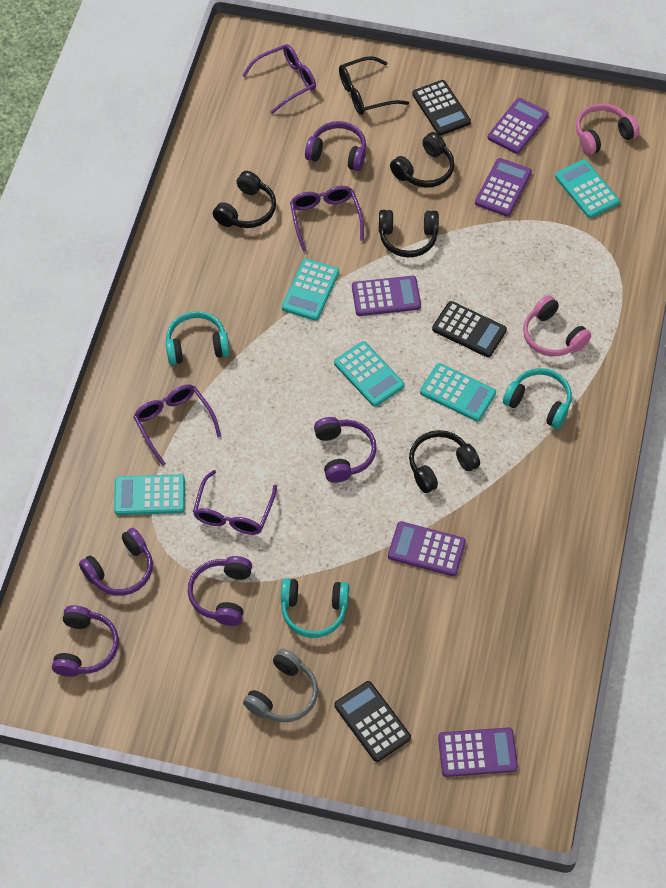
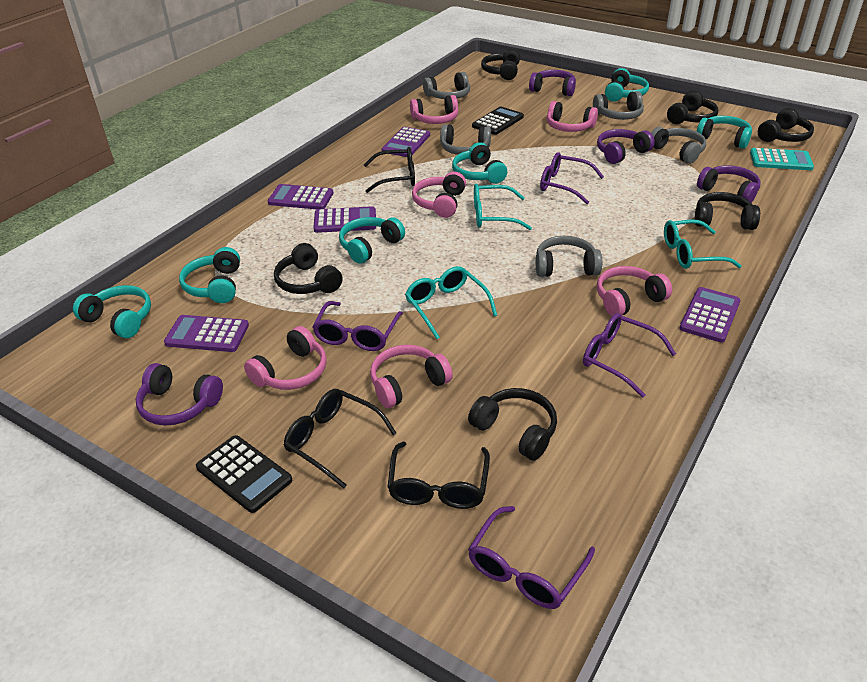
black calculator: 3 -> 2
black glasses: 1 -> 3
black headphones: 4 -> 6
grey headphones: 1 -> 5
pink headphones: 2 -> 6
purple headphones: 5 -> 4
turquoise calculator: 5 -> 1
turquoise glasses: 0 -> 3
turquoise headphones: 3 -> 6

